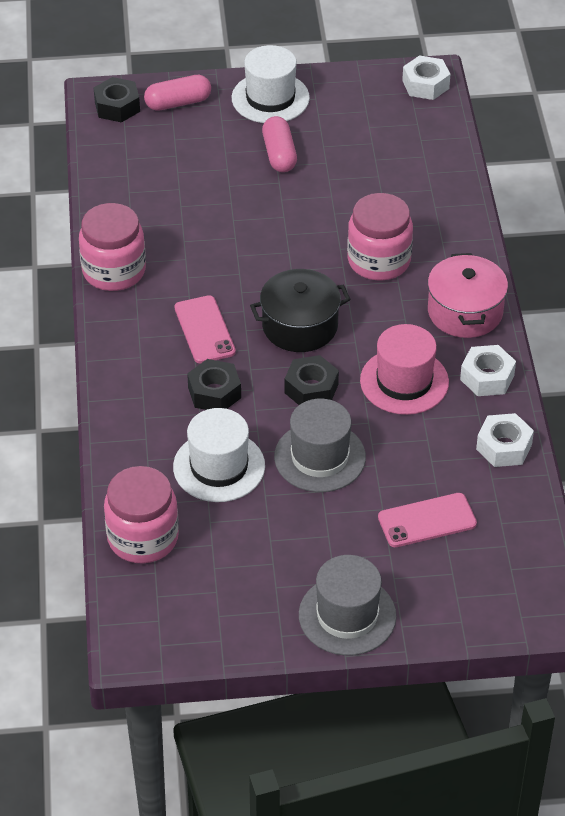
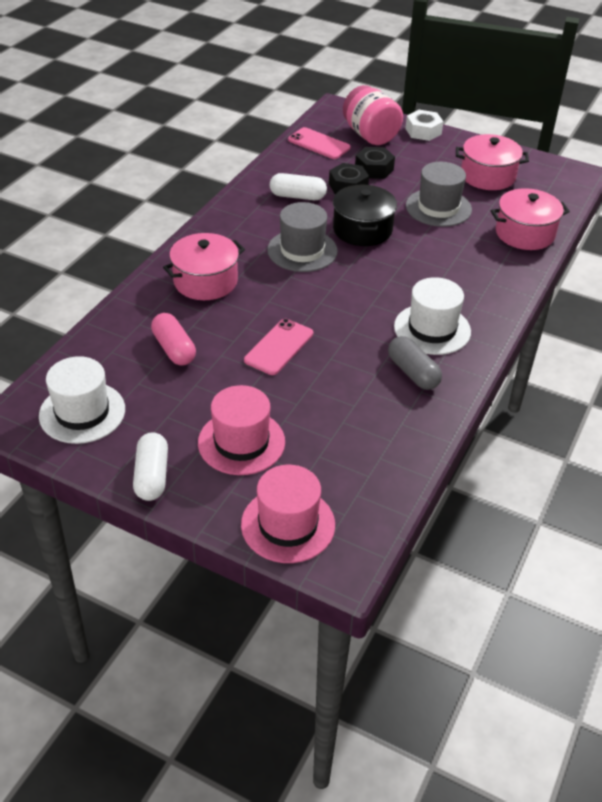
black nut: 3 -> 2
grey capsule: 0 -> 1
pink capsule: 2 -> 1
pink hat: 1 -> 2
pink jar: 3 -> 1
pink pot: 1 -> 3
white capsule: 0 -> 2
white nut: 3 -> 1

